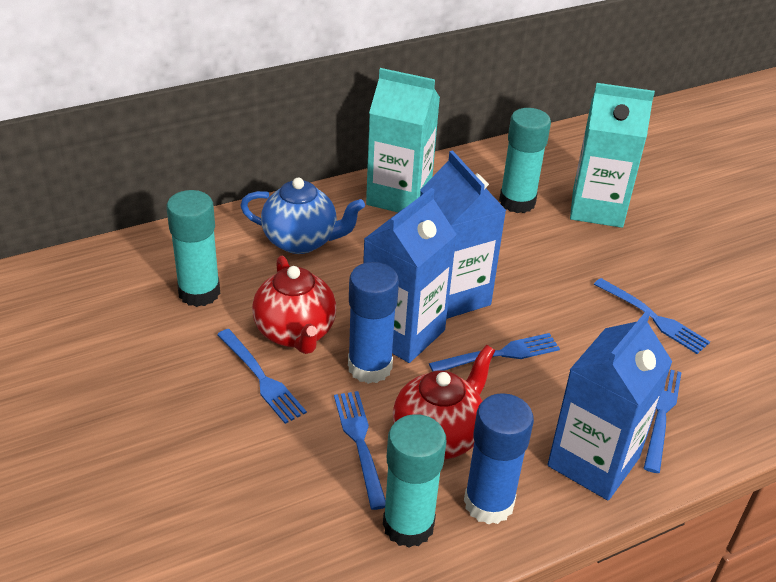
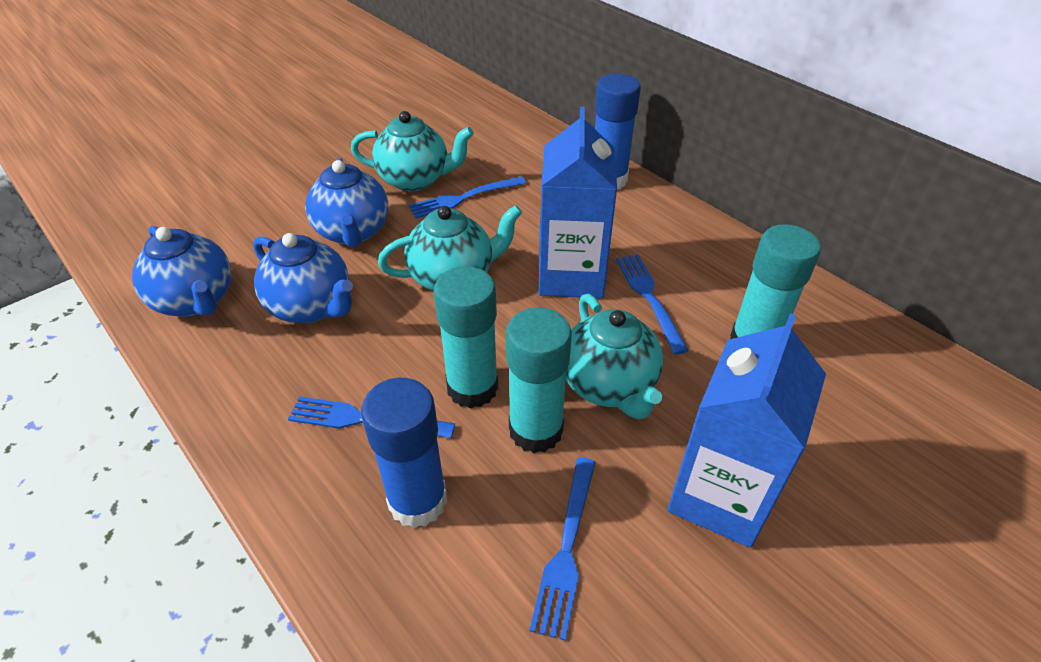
blue carton: 3 -> 2
blue fork: 5 -> 4
blue teapot: 1 -> 3
red teapot: 2 -> 0
turquoise carton: 2 -> 0
turquoise teapot: 0 -> 3

